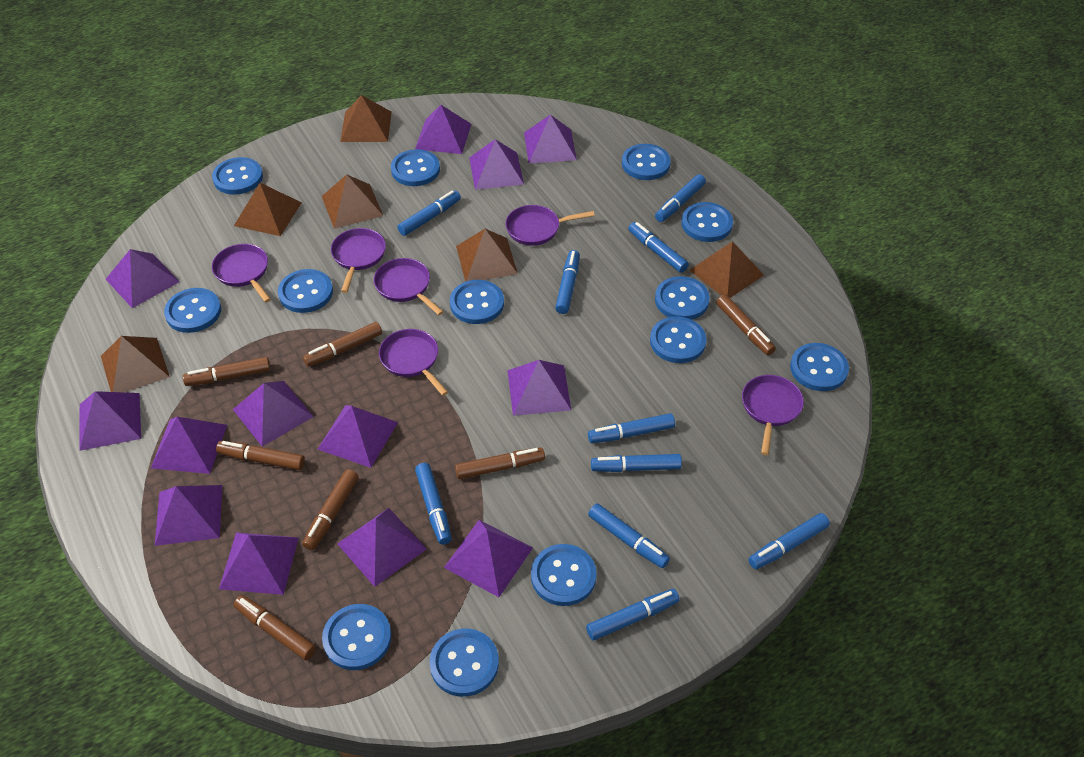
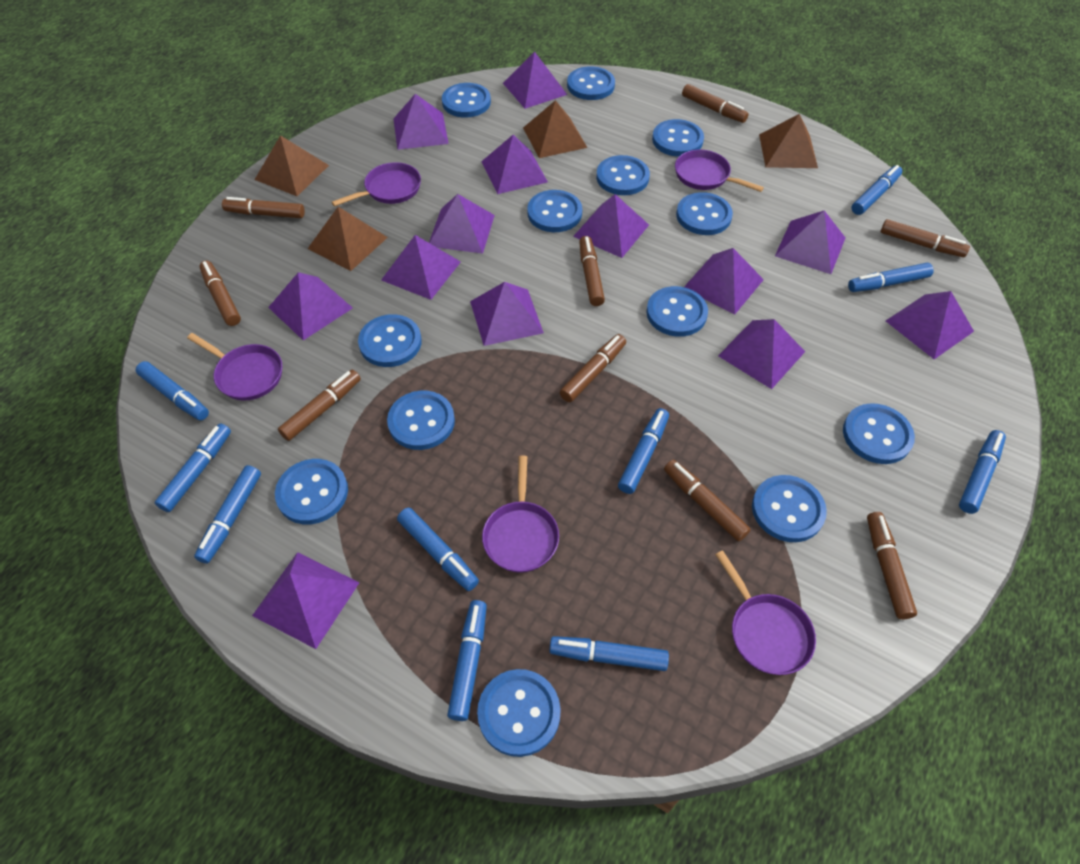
brown marker: 7 -> 9
brown pyramid: 6 -> 4
purple pan: 6 -> 5

